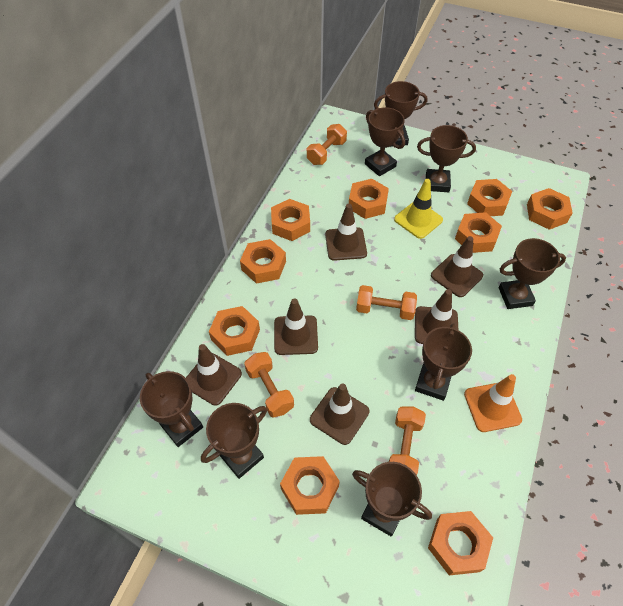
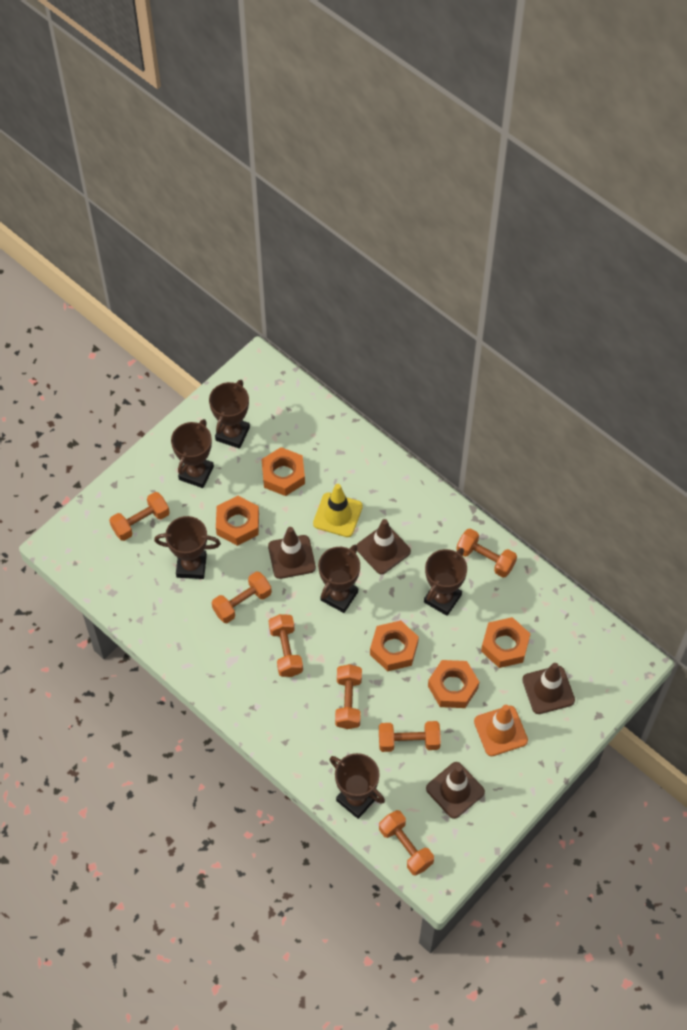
brown traffic cone: 6 -> 4
brown trophy: 8 -> 6
orange dumbbell: 4 -> 7
orange nut: 9 -> 5

